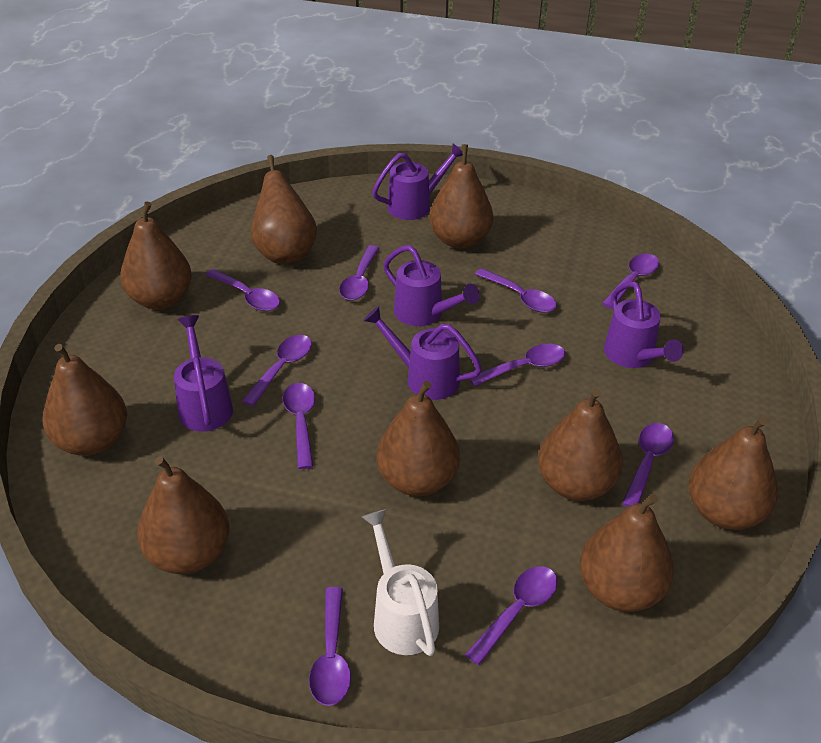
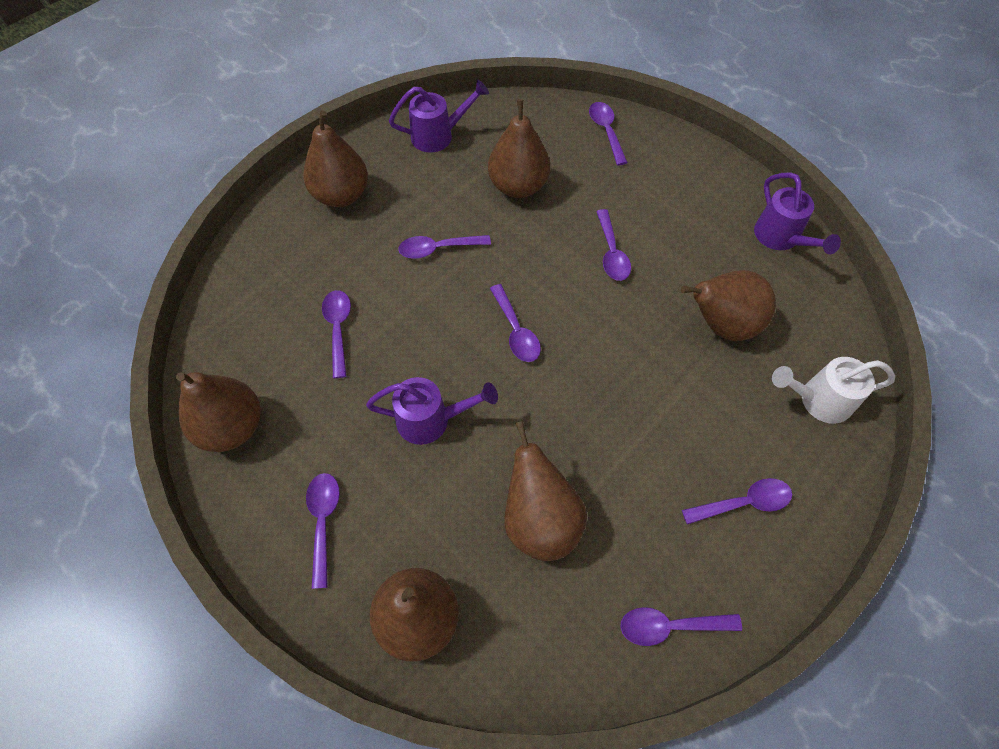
brown pear: 9 -> 6
purple spoon: 10 -> 8
purple watering can: 5 -> 3

